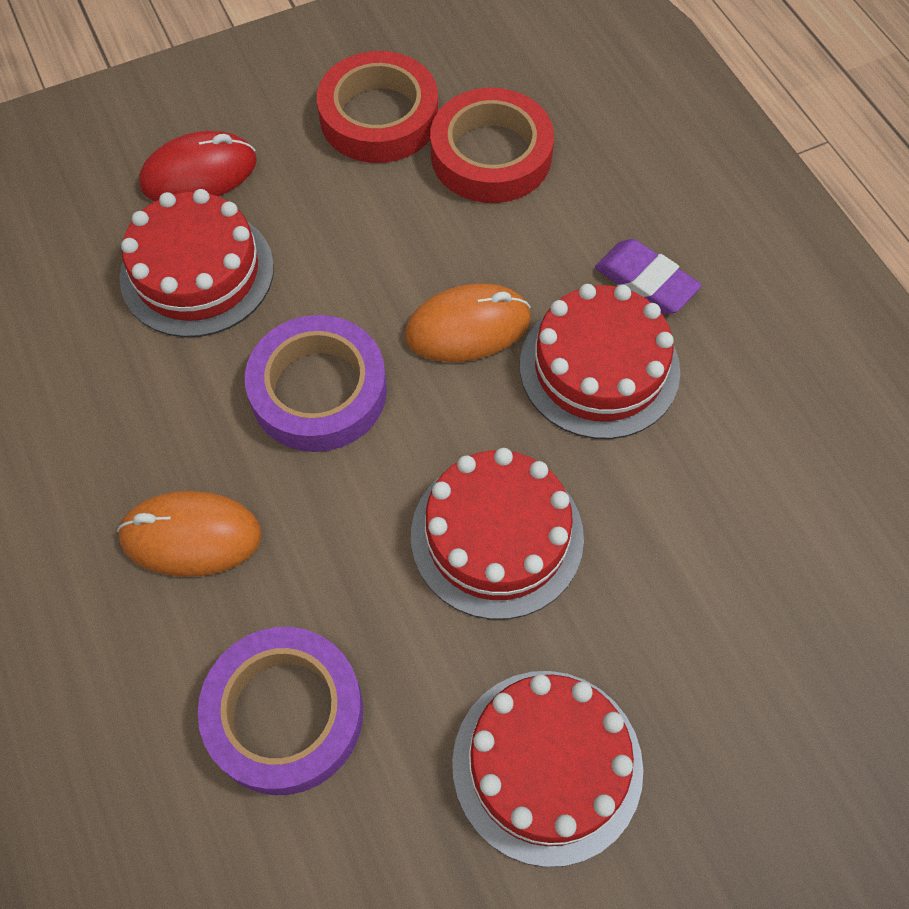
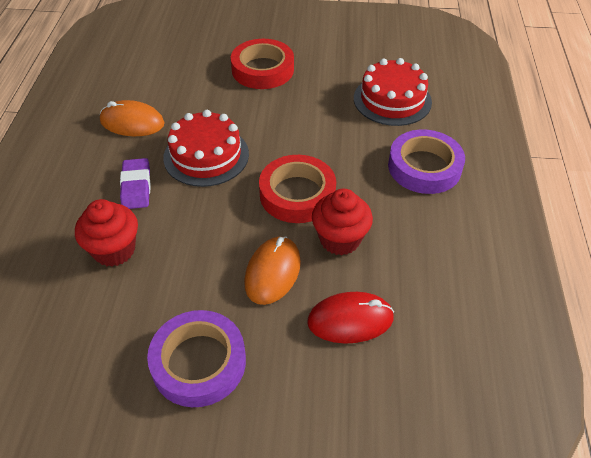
red cake: 4 -> 2
red cupcake: 0 -> 2

